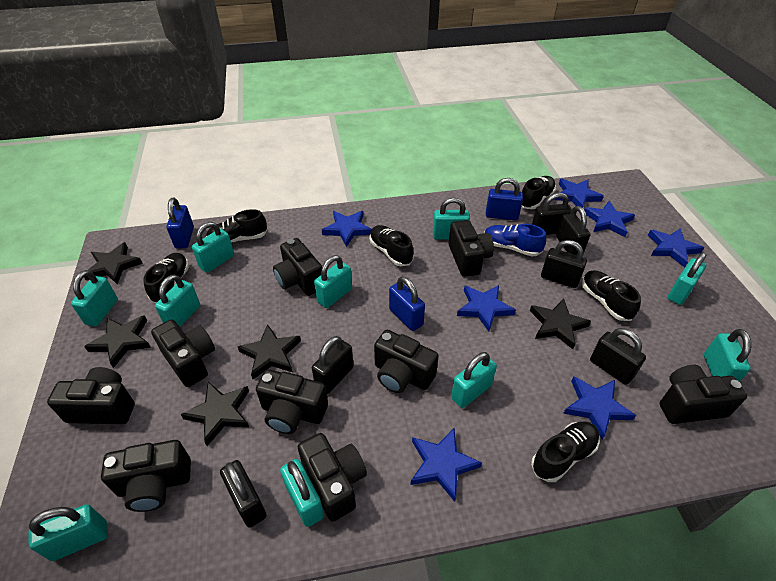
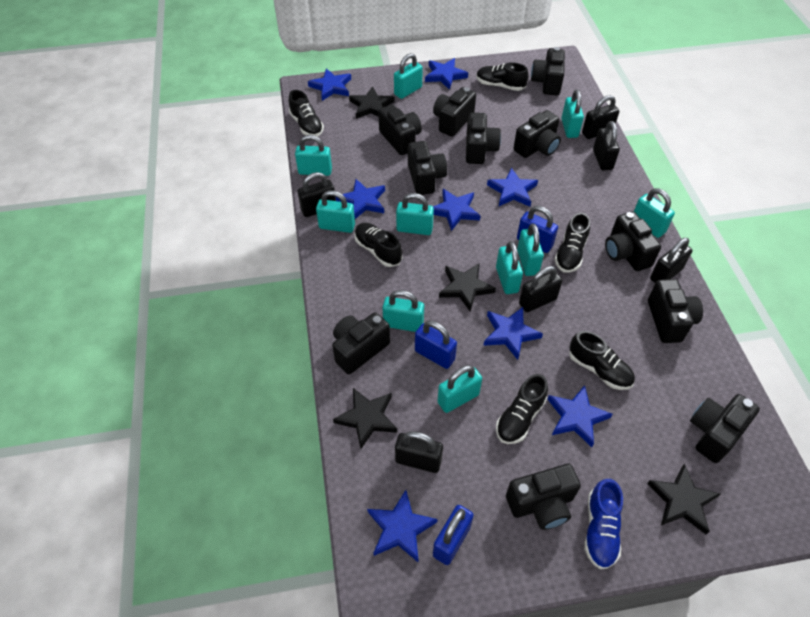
black camera: 9 -> 11
black star: 5 -> 4
blue star: 7 -> 8

